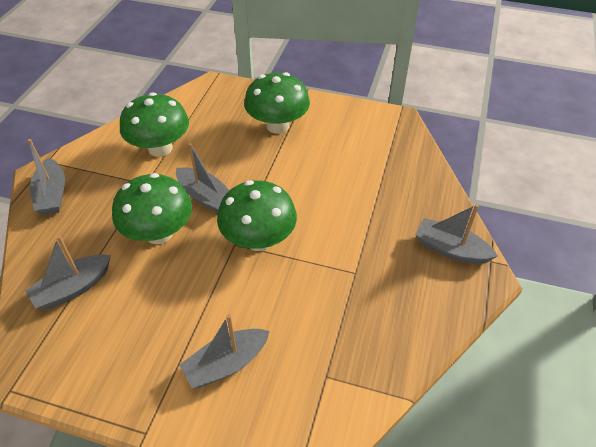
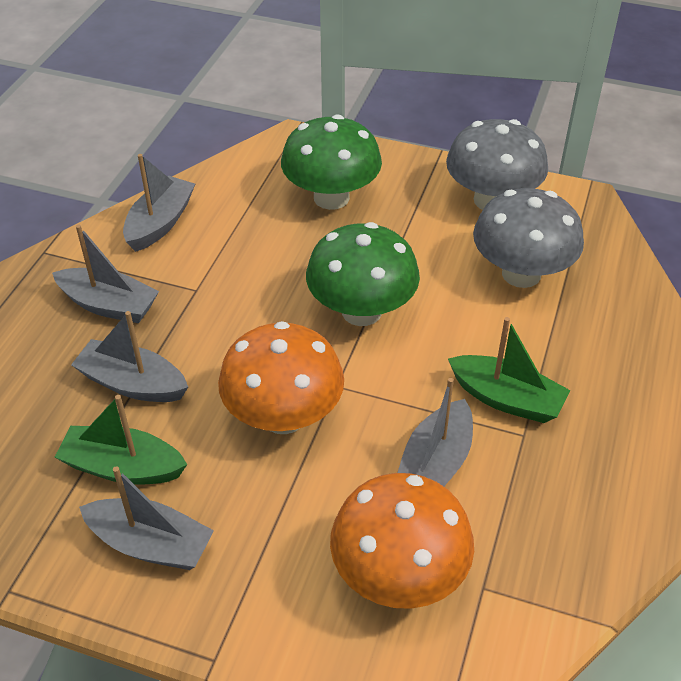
green boat: 0 -> 2
green mushroom: 4 -> 2
grey mushroom: 0 -> 2
orange mushroom: 0 -> 2

